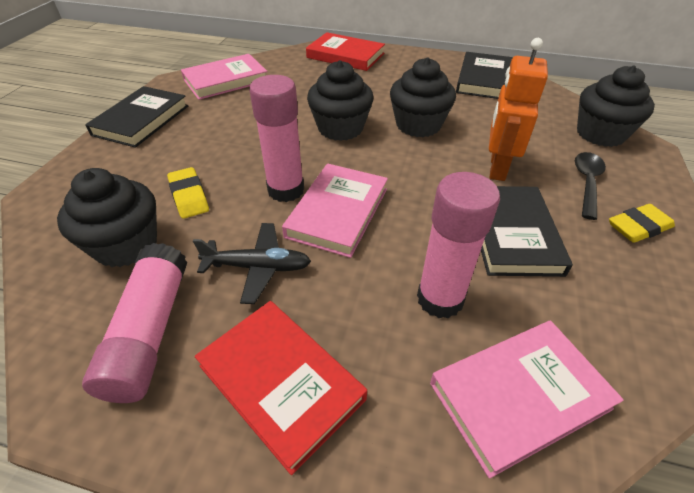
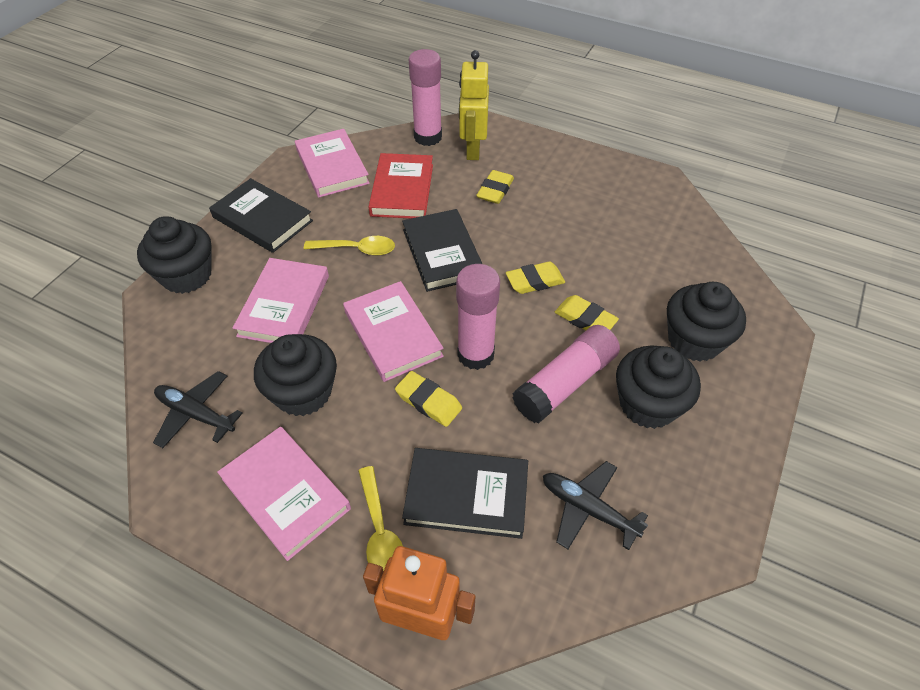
black plane: 1 -> 2
black spoon: 1 -> 0
pink book: 3 -> 4
red book: 2 -> 1
yellow eraser: 2 -> 4
yellow robot: 0 -> 1
yellow spoon: 0 -> 2

